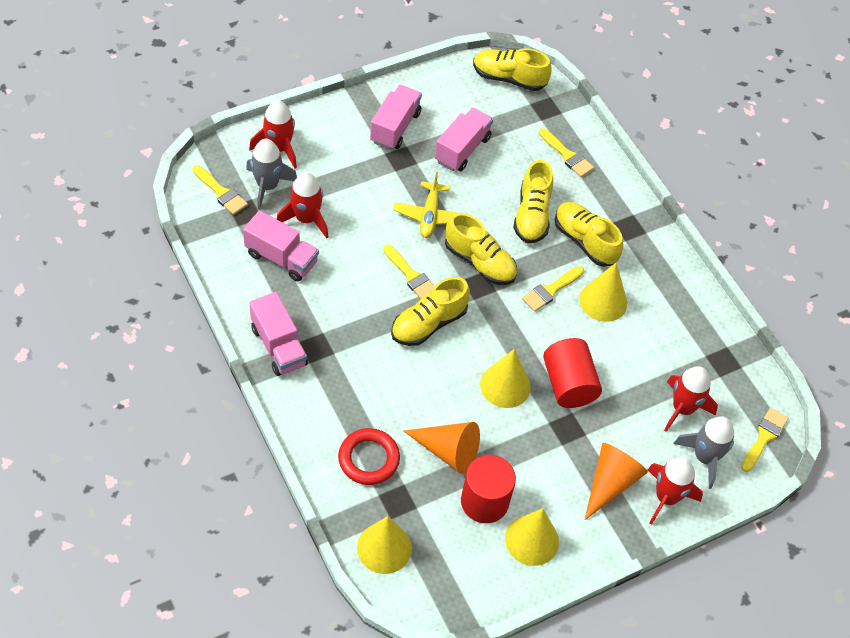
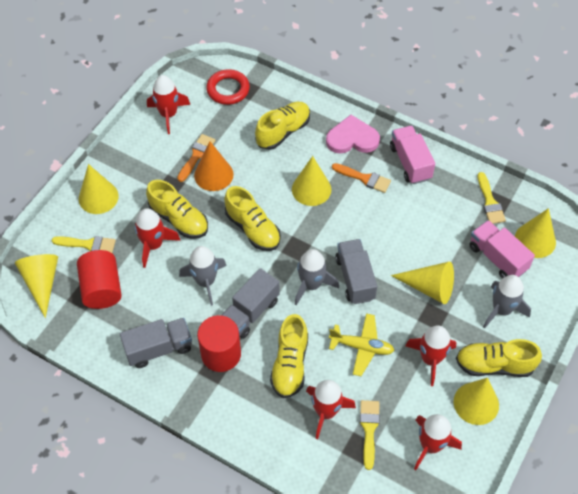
grey rocket: 2 -> 3
grey truck: 0 -> 3
orange brush: 0 -> 2
orange cone: 2 -> 1
pink heart: 0 -> 1
pink truck: 4 -> 2
red rocket: 4 -> 5
yellow brush: 5 -> 3
yellow cone: 4 -> 6

